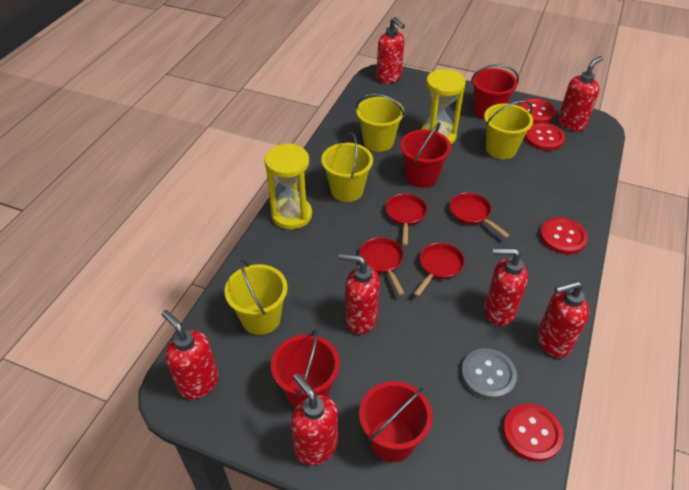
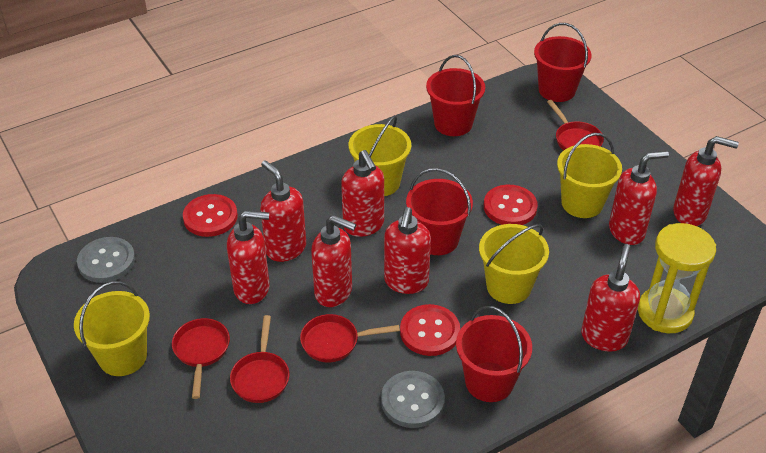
grey button: 1 -> 2
red button: 4 -> 3
red soap dispenser: 7 -> 8
yellow hourglass: 2 -> 1

